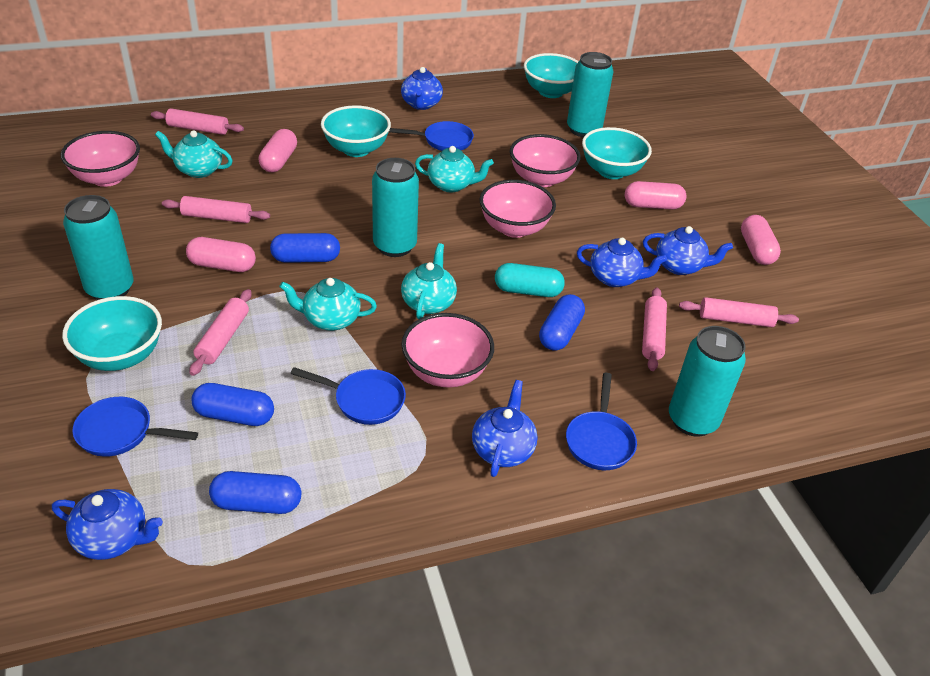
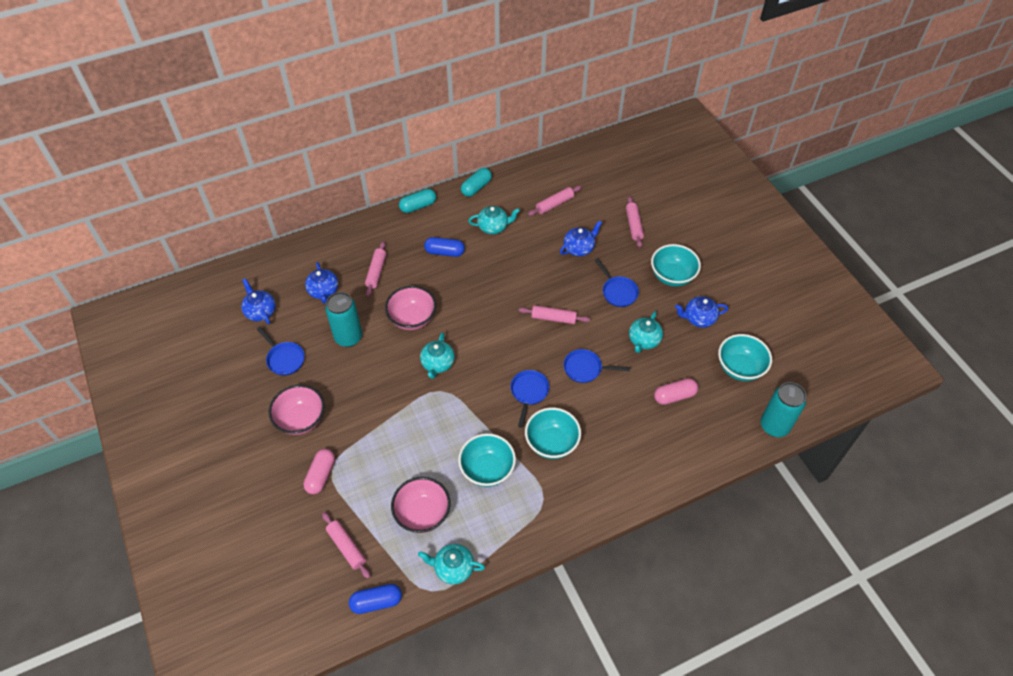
blue capsule: 4 -> 2
blue teapot: 5 -> 4
pink bowl: 4 -> 3
pink capsule: 4 -> 2
turquoise can: 4 -> 2
turquoise capsule: 1 -> 2

